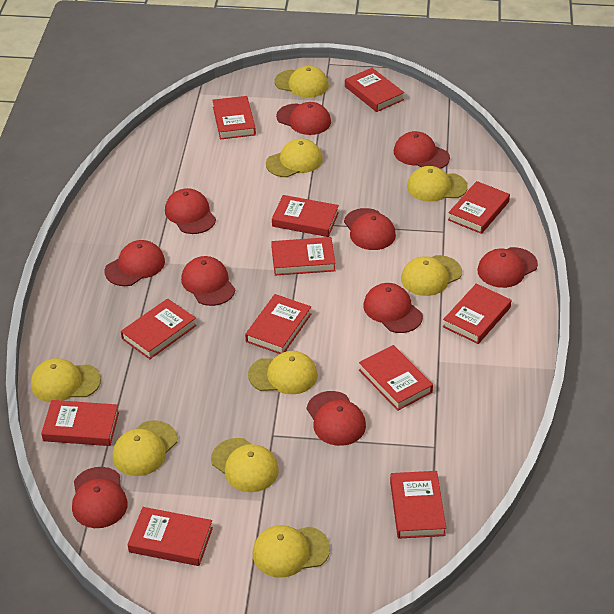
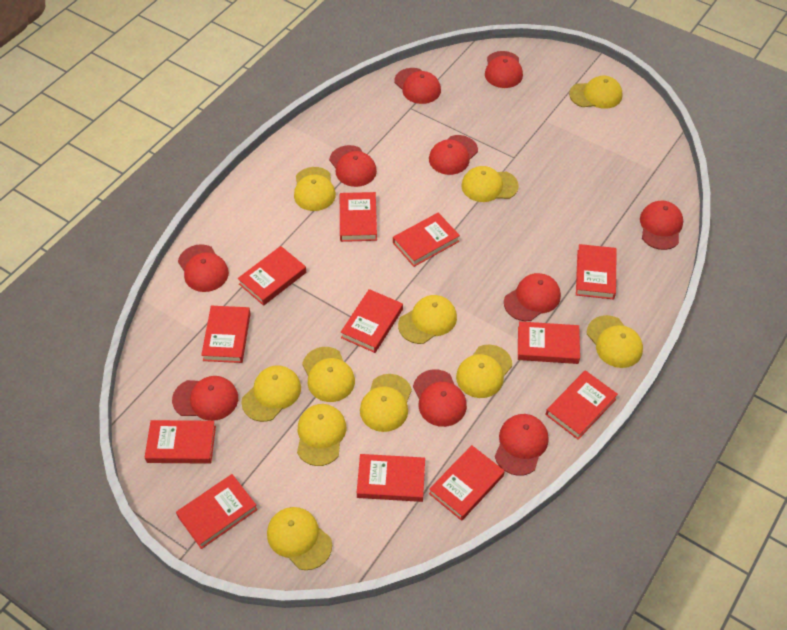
yellow cap: 9 -> 11

